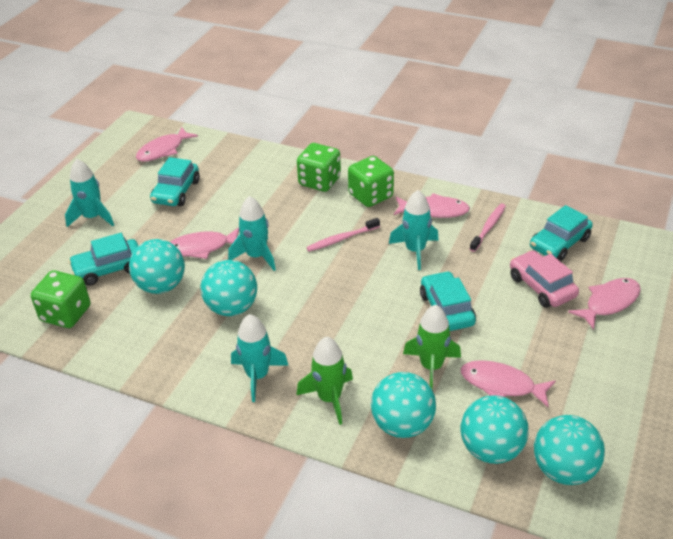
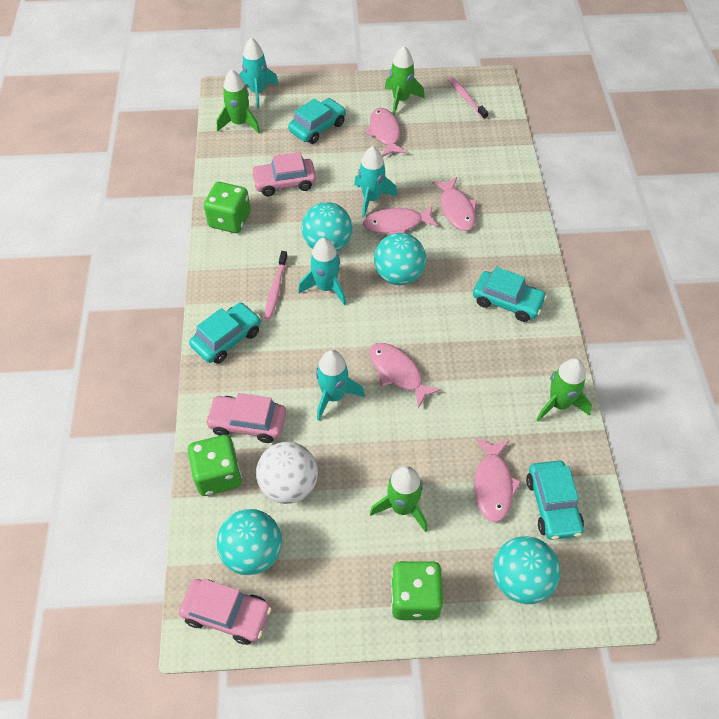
green rocket: 2 -> 4
pink car: 1 -> 3
turquoise ball: 5 -> 4
white ball: 0 -> 1

